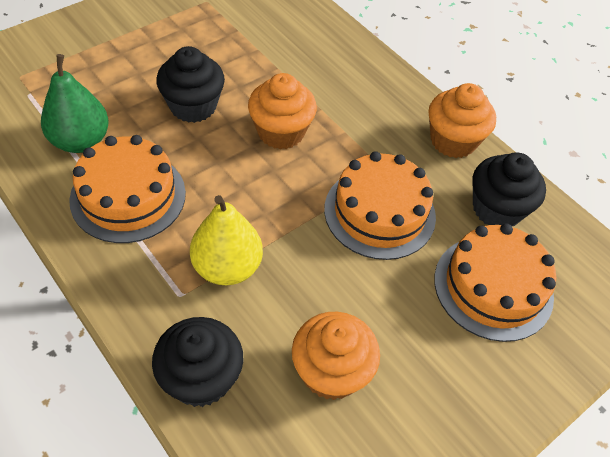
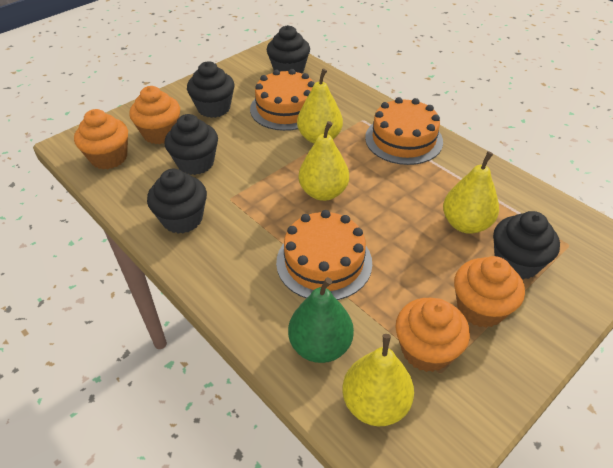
black cupcake: 3 -> 5
orange cupcake: 3 -> 4
yellow pear: 1 -> 4

